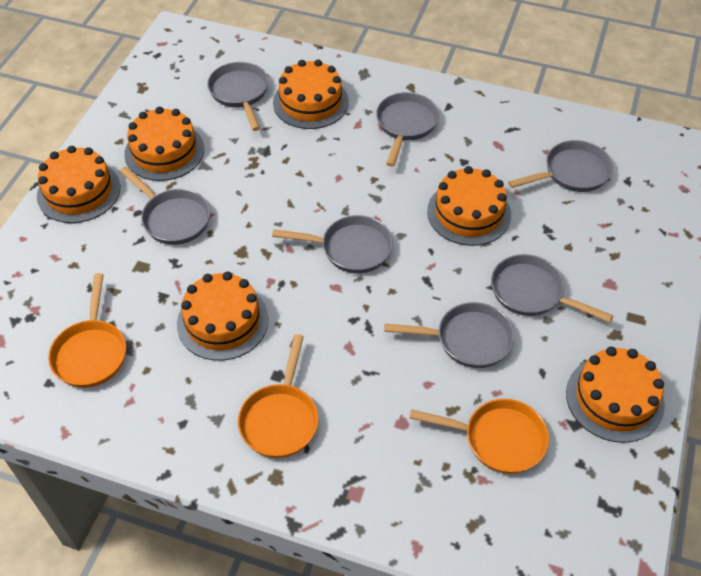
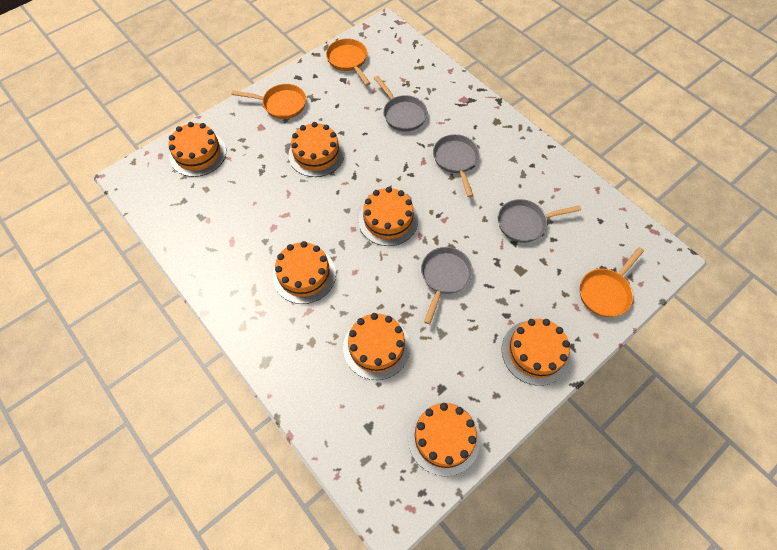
grey pan: 7 -> 4
orange cake: 6 -> 7

